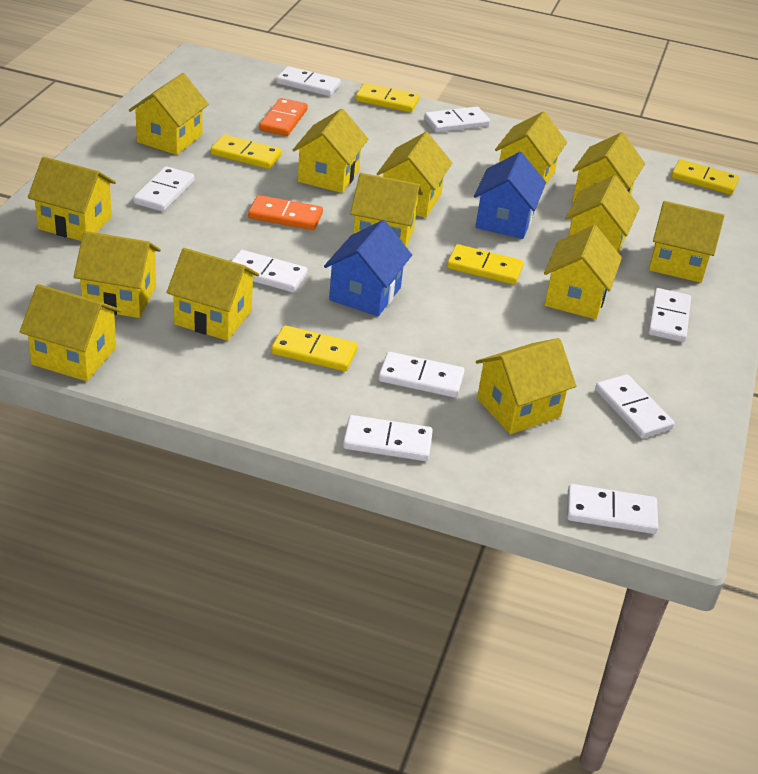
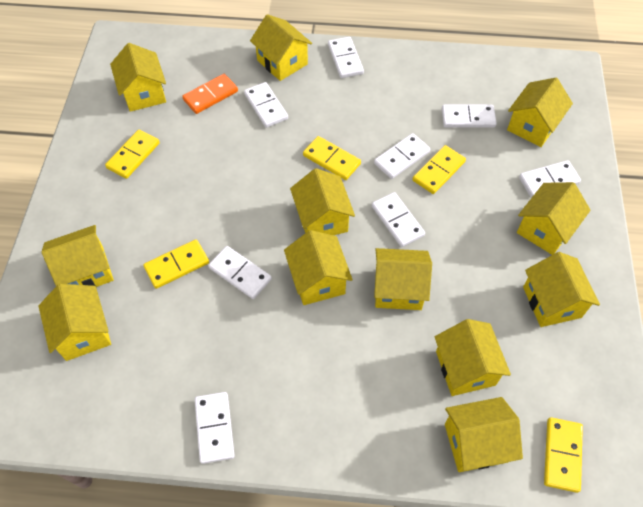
blue house: 2 -> 0
orange domino: 2 -> 1
white domino: 9 -> 8
yellow house: 14 -> 12

